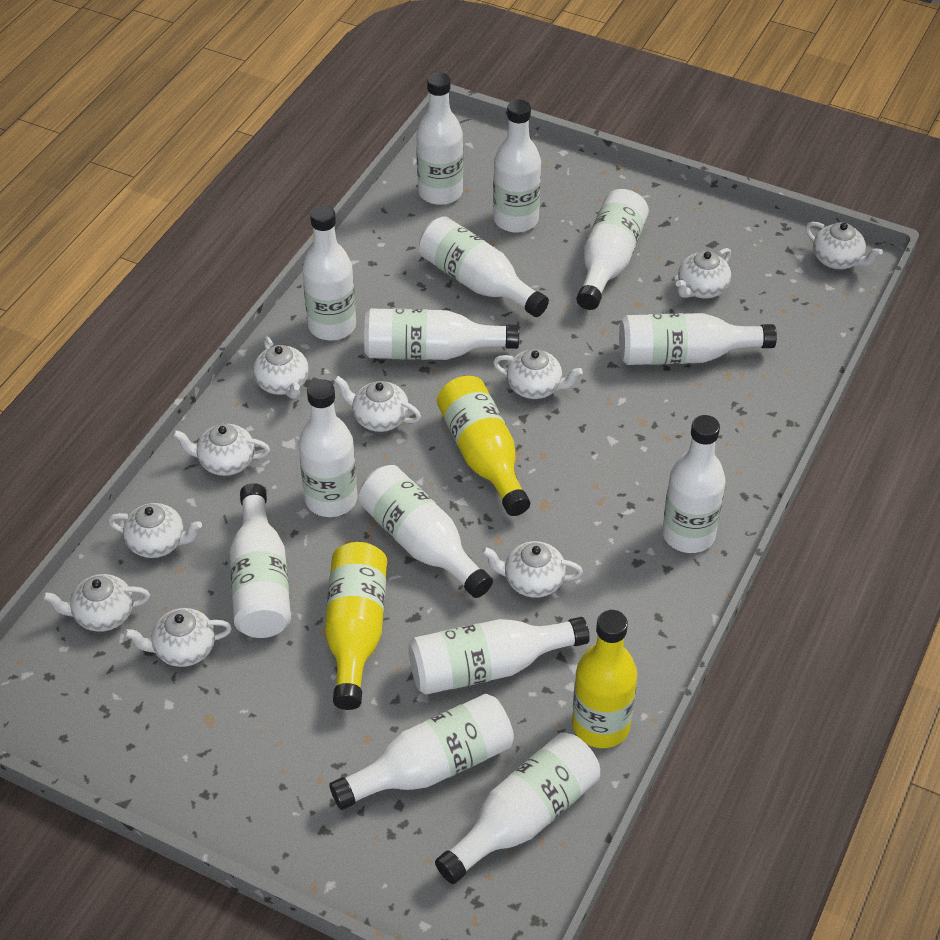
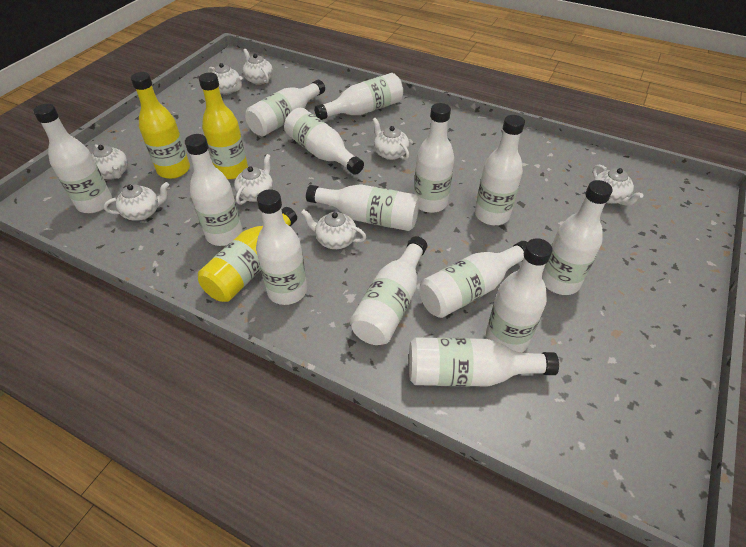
white teapot: 10 -> 8

